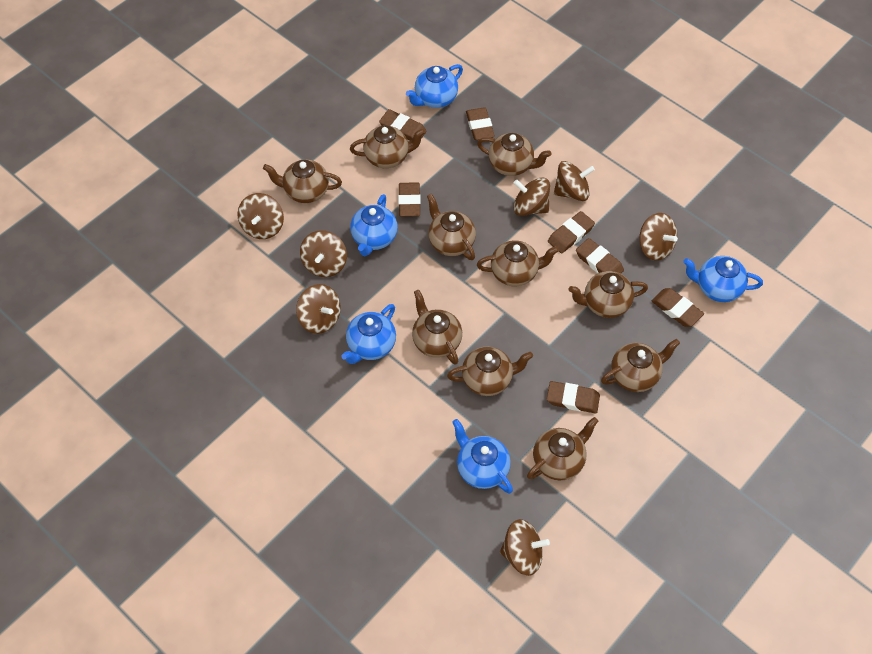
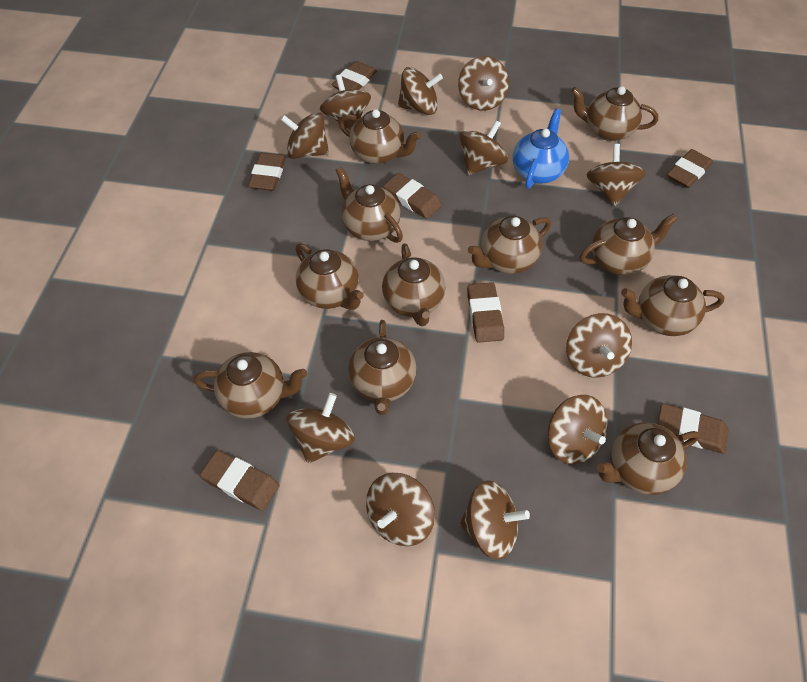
blue teapot: 5 -> 1
brown spinning top: 7 -> 11
brown teapot: 10 -> 11

